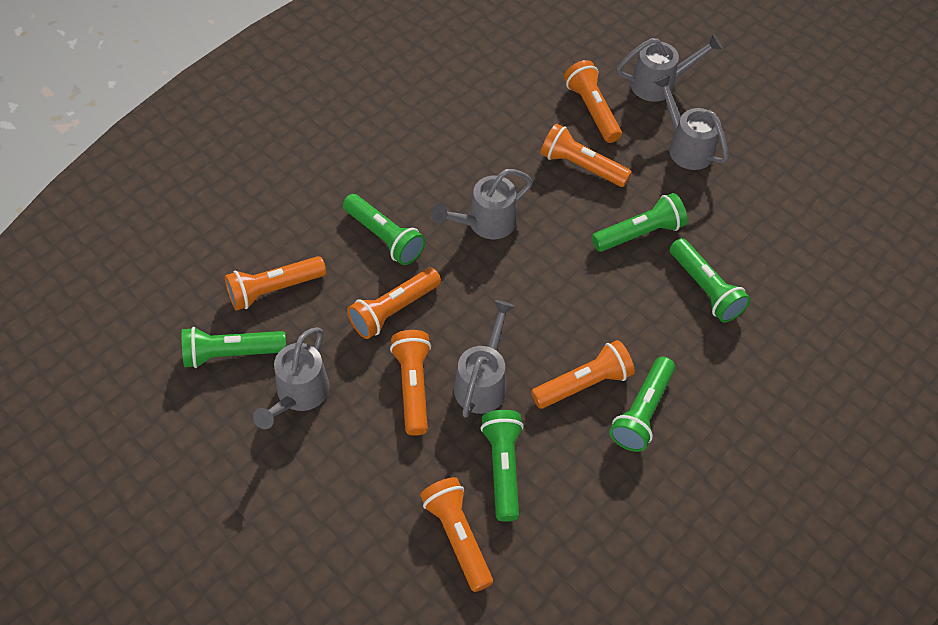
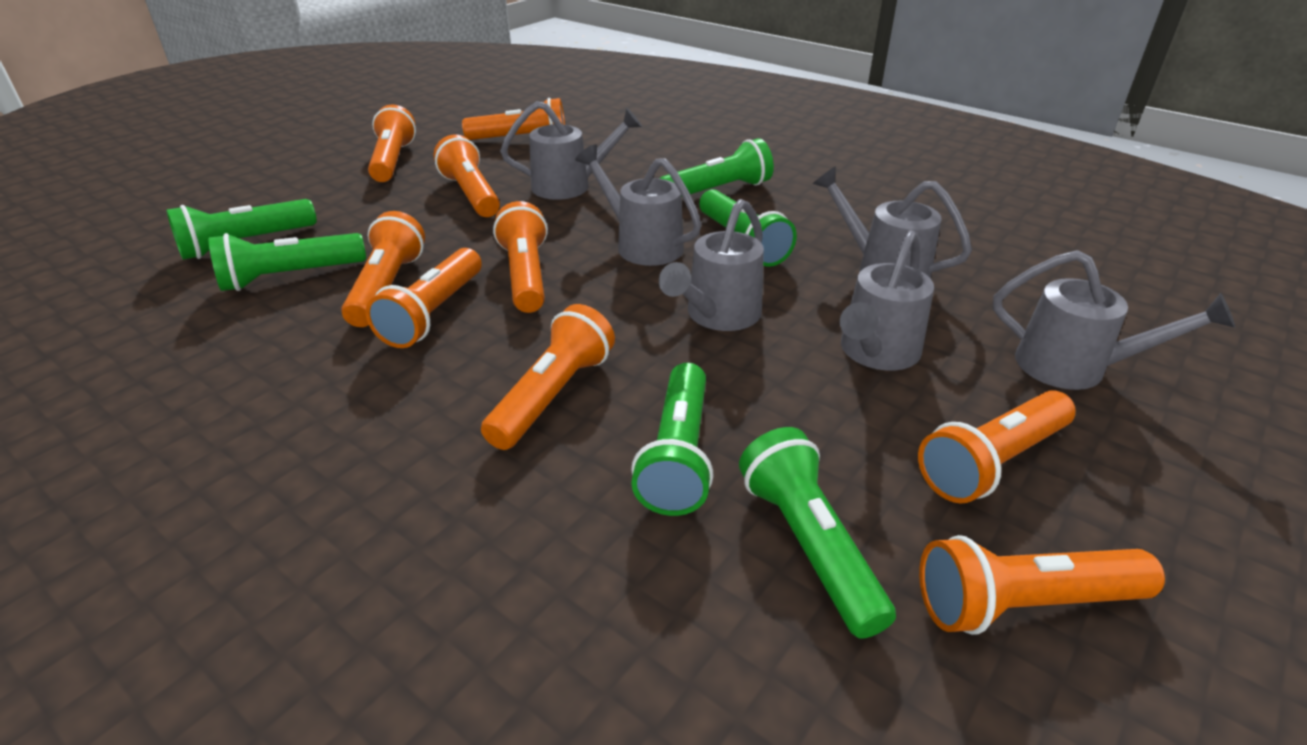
grey watering can: 5 -> 6
orange flashlight: 7 -> 9

